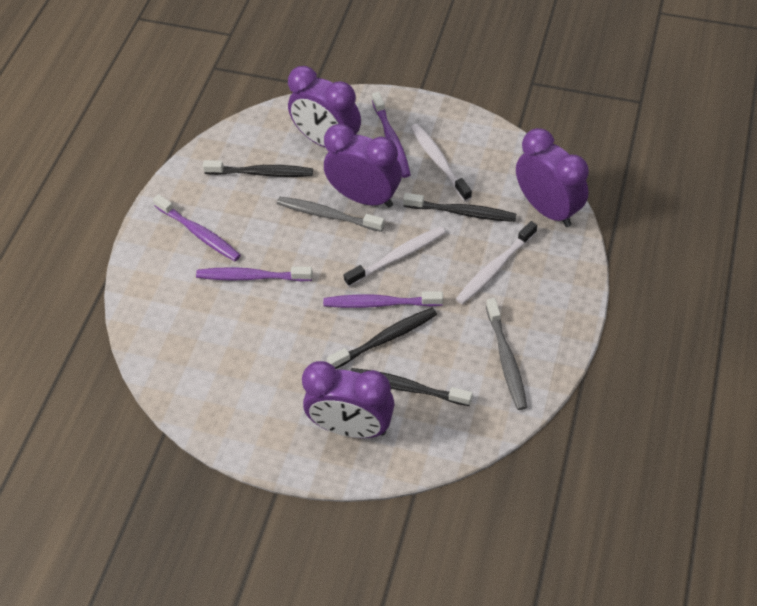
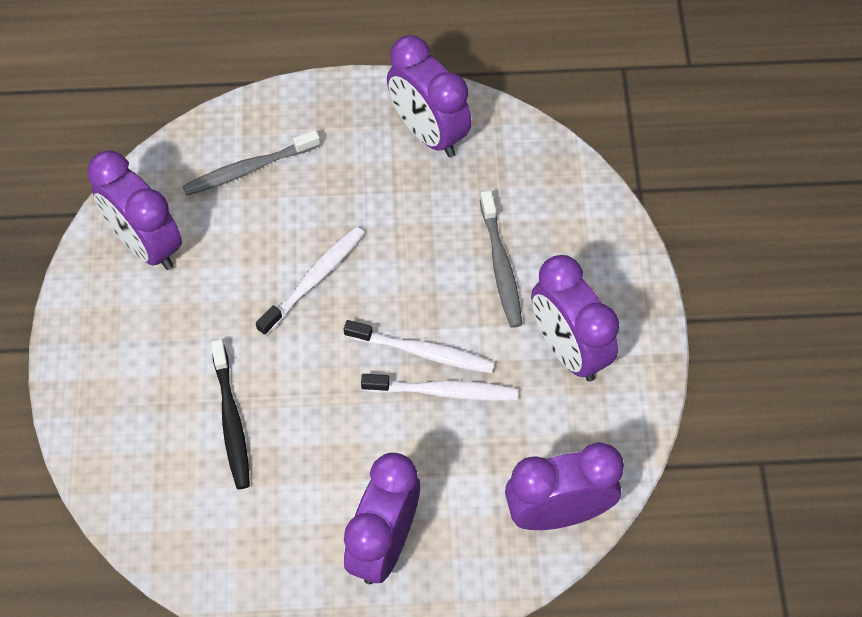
black toothbrush: 4 -> 1
purple clock: 4 -> 5
purple toothbrush: 4 -> 0

